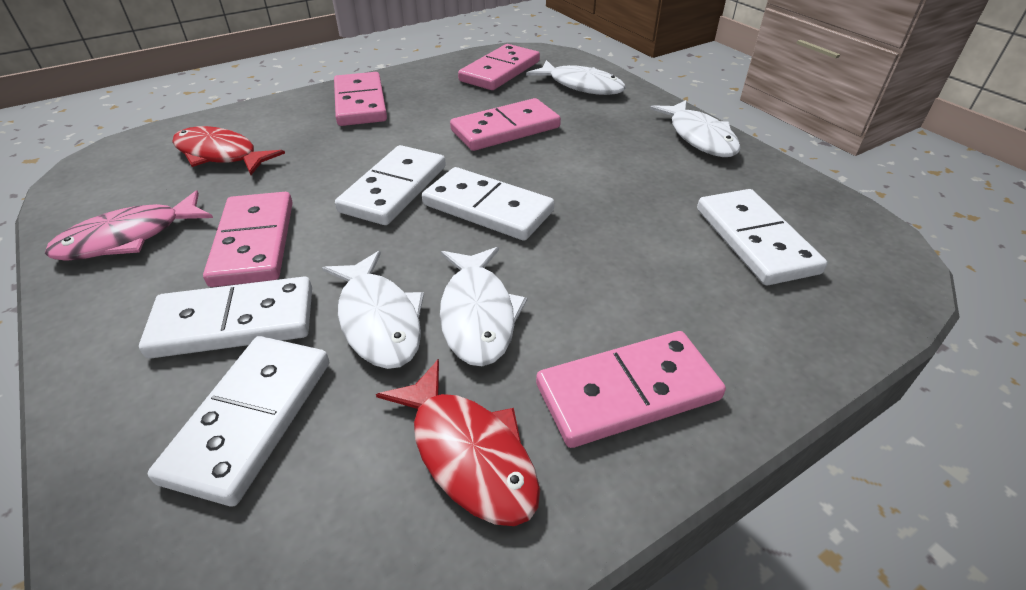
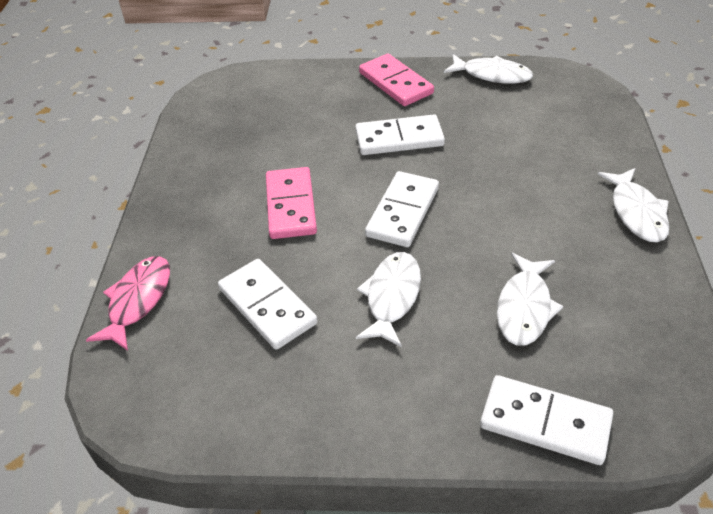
pink domino: 5 -> 2
red fish: 2 -> 0
white domino: 5 -> 4

